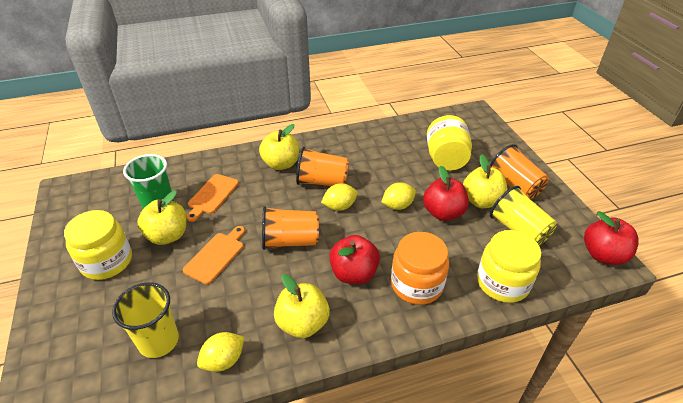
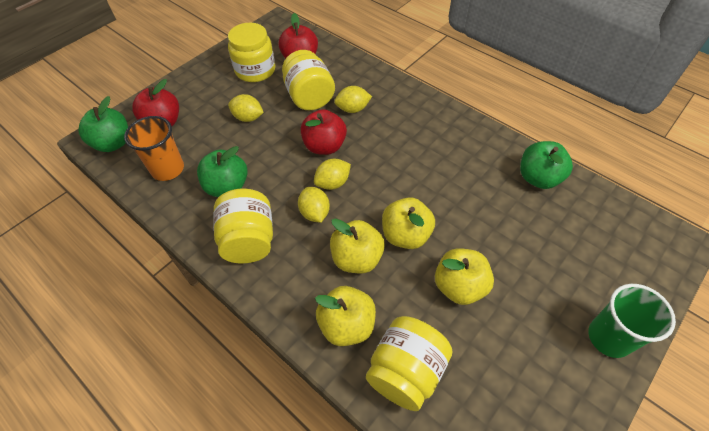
green apple: 0 -> 3
orange cup: 3 -> 1
orange cutting board: 2 -> 0
orange jar: 1 -> 0
yellow cup: 2 -> 0
yellow jar: 3 -> 4
yellow lemon: 3 -> 4

